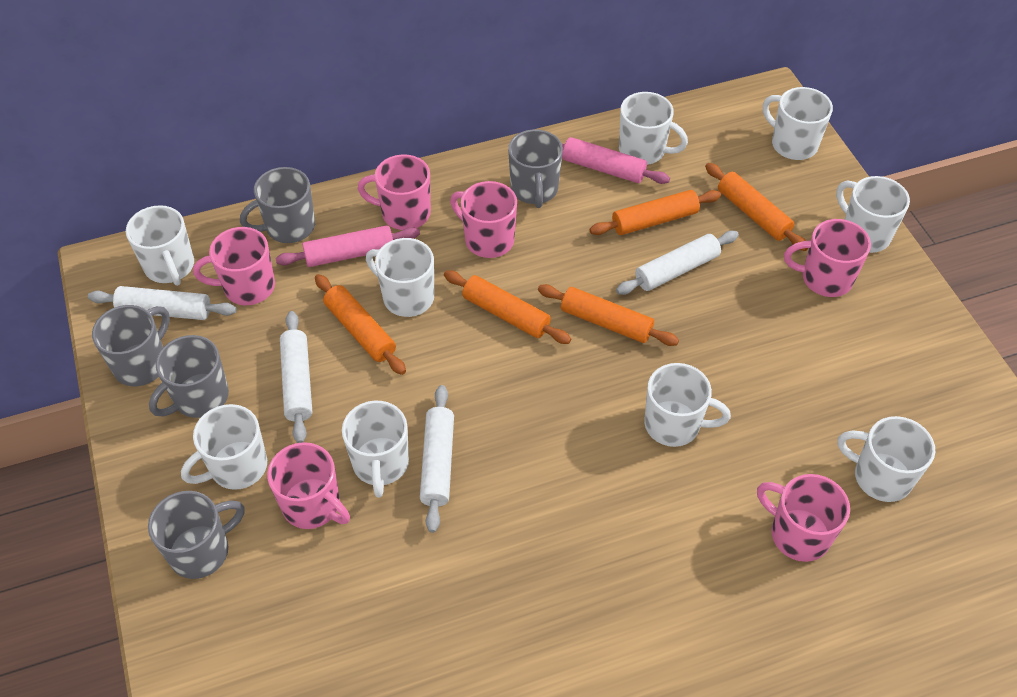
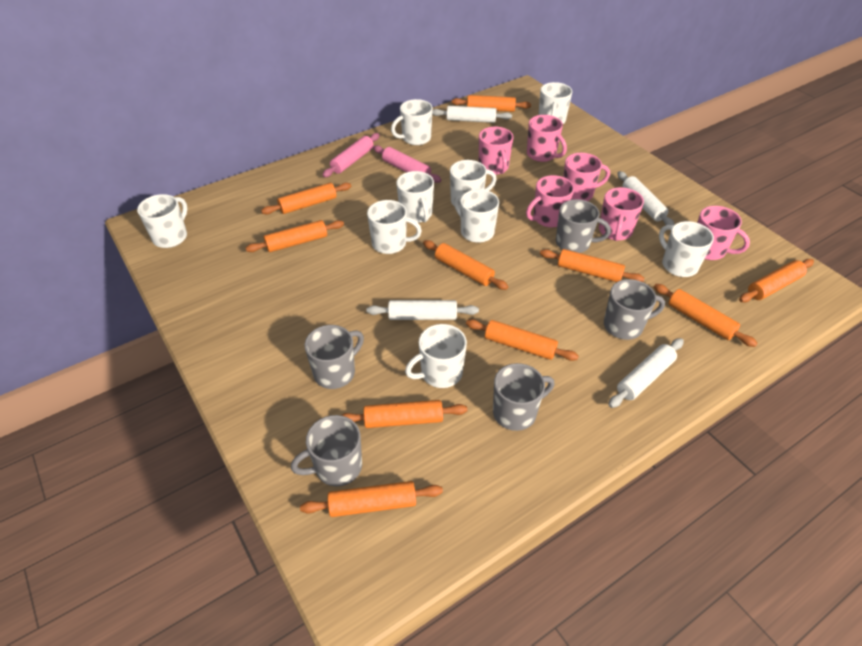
orange rolling pin: 5 -> 10

